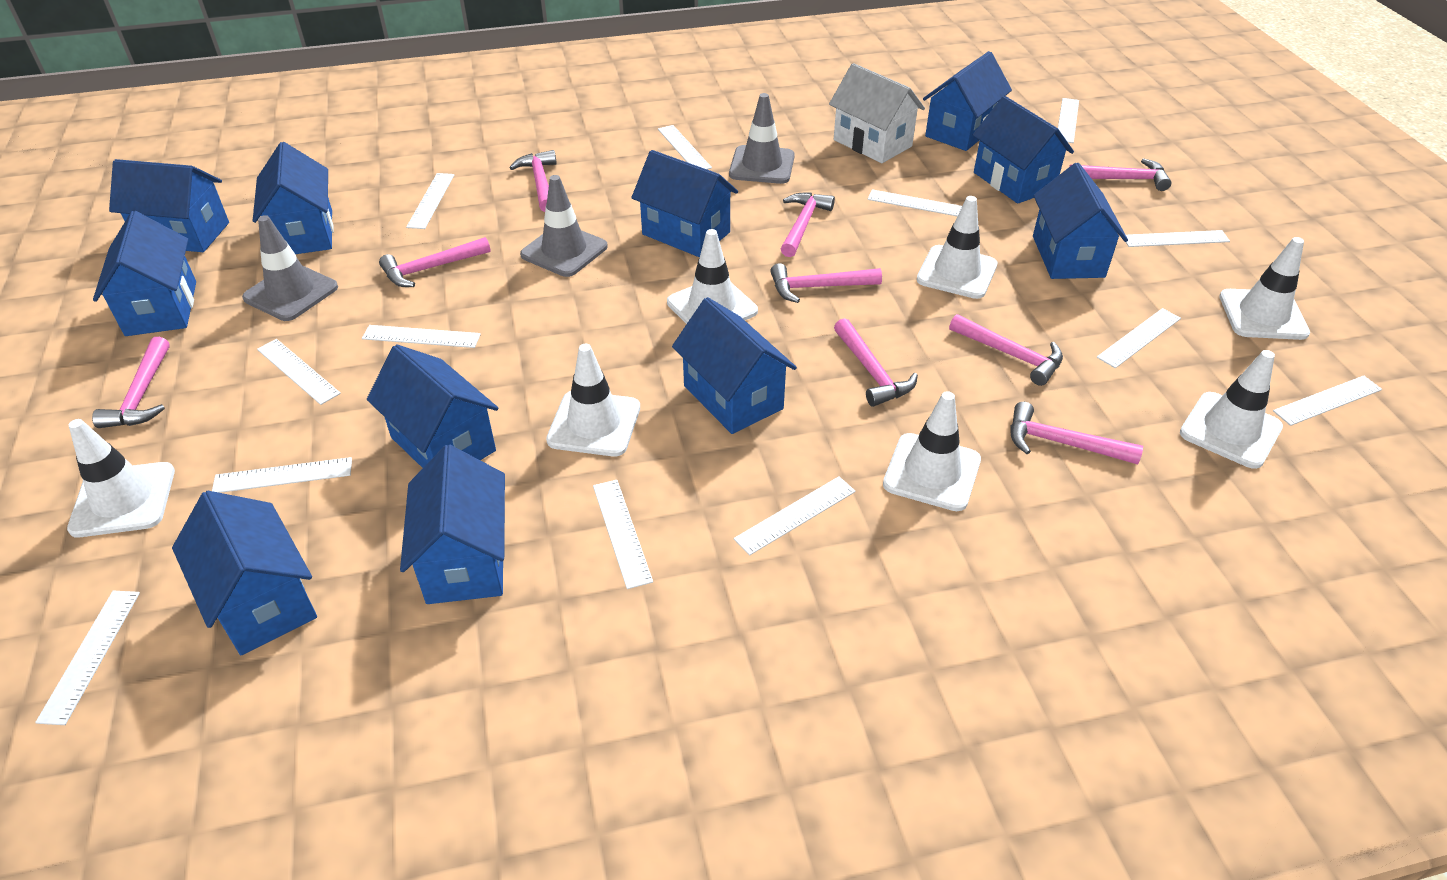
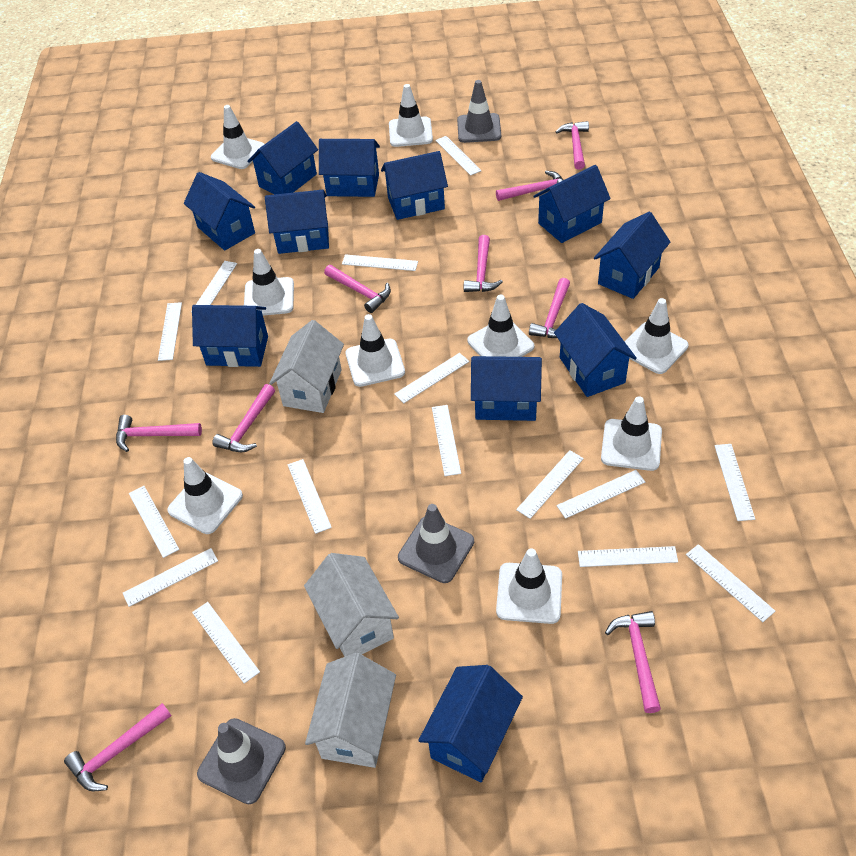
white house: 1 -> 3
white ruler: 13 -> 15
white traffic cone: 7 -> 9

